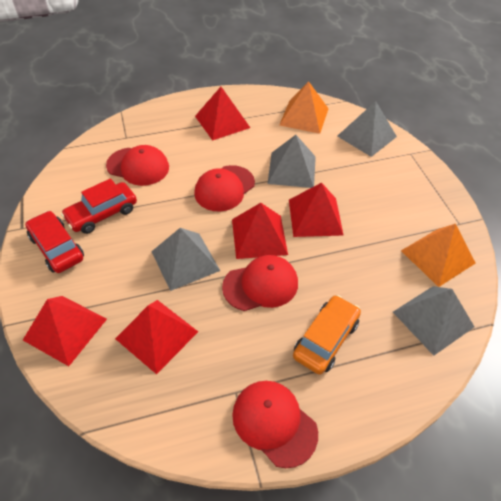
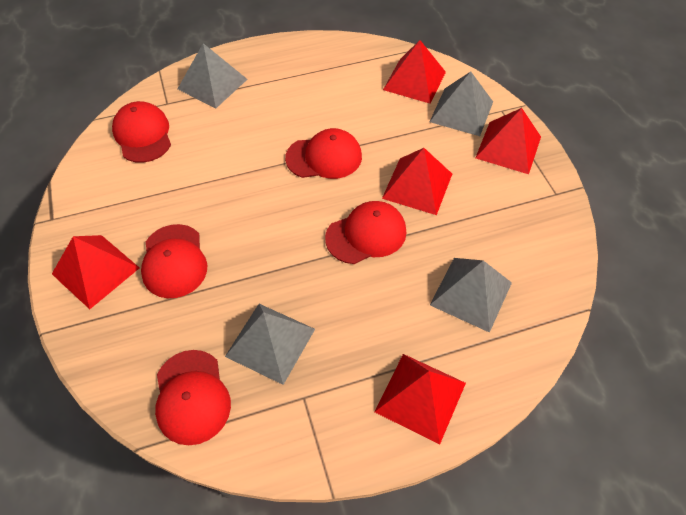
orange car: 1 -> 0
orange pyramid: 2 -> 0
red cap: 4 -> 5
red car: 2 -> 0

